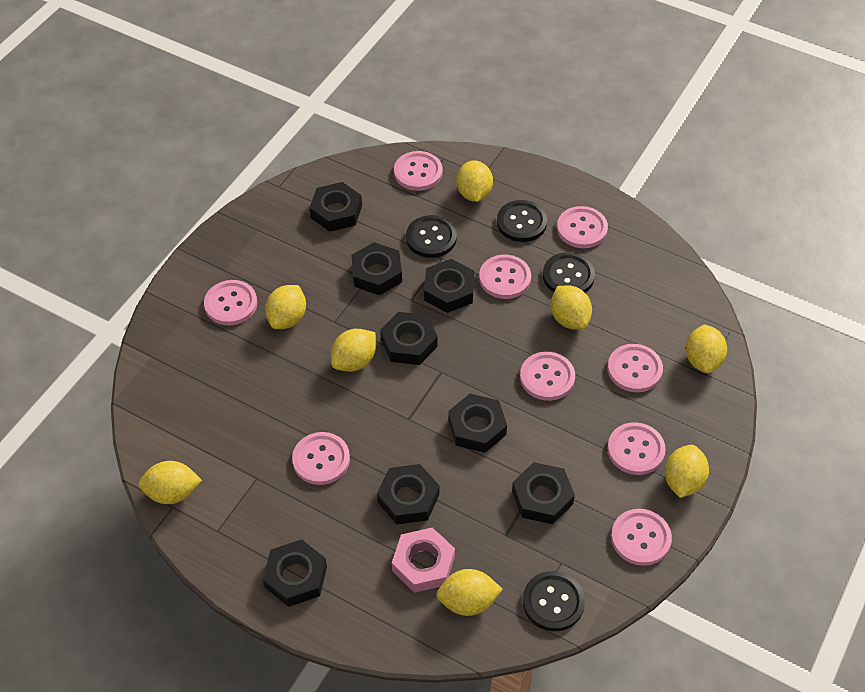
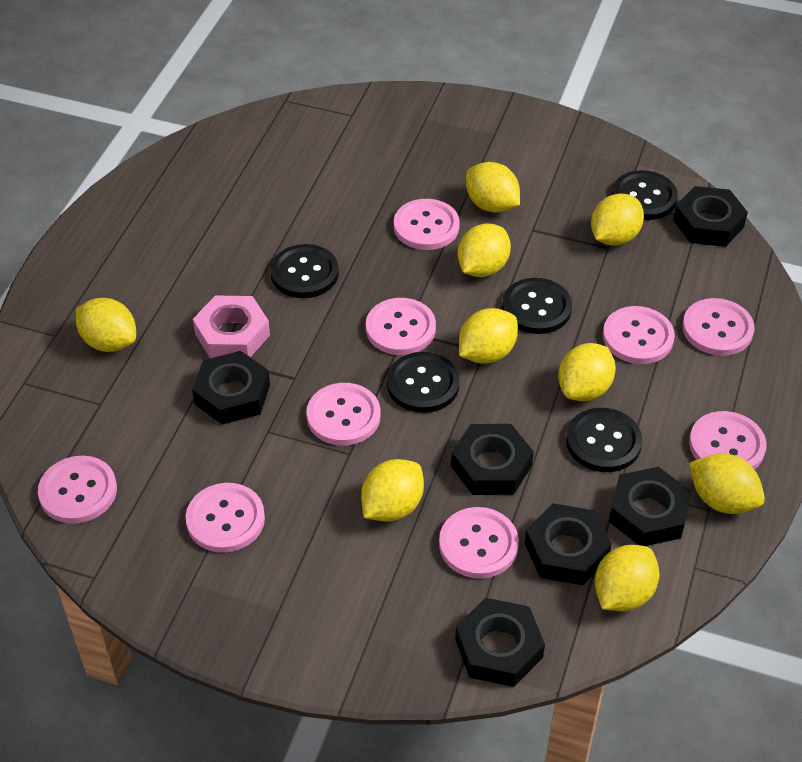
black button: 4 -> 5
black nut: 8 -> 6
yellow lemon: 8 -> 9

